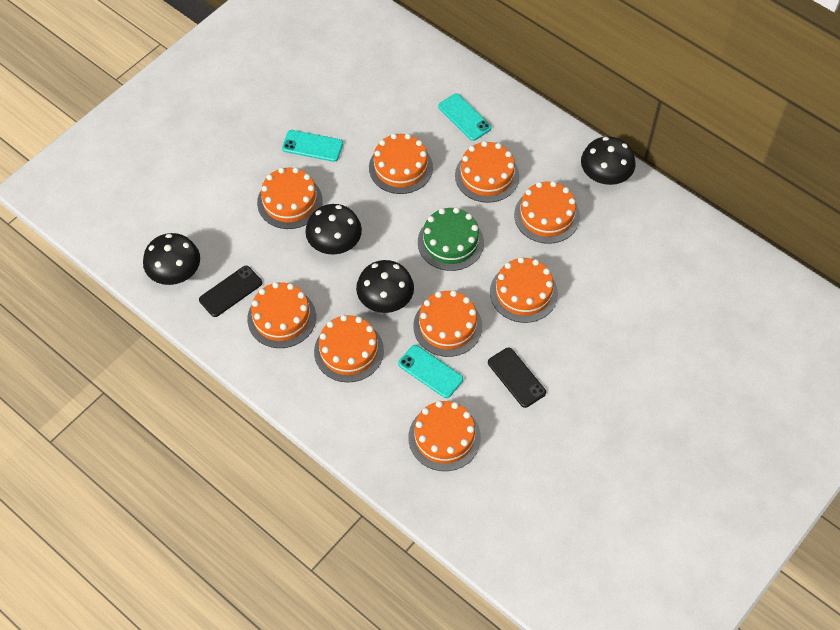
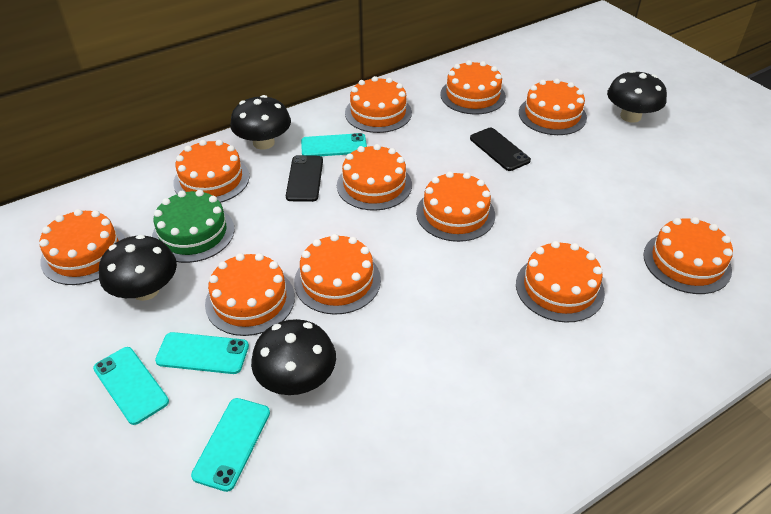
orange cake: 9 -> 11
turquoise phone: 3 -> 4

